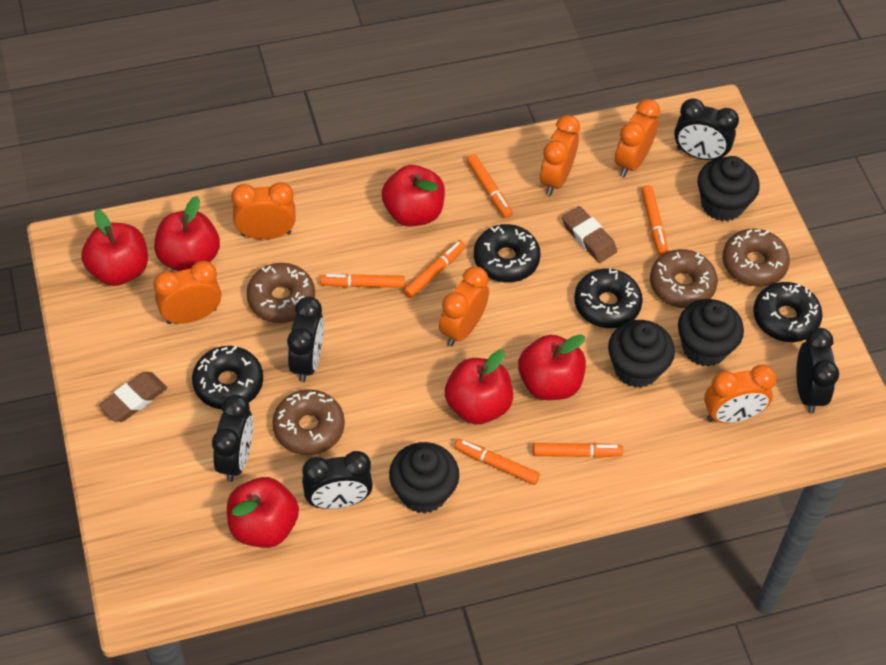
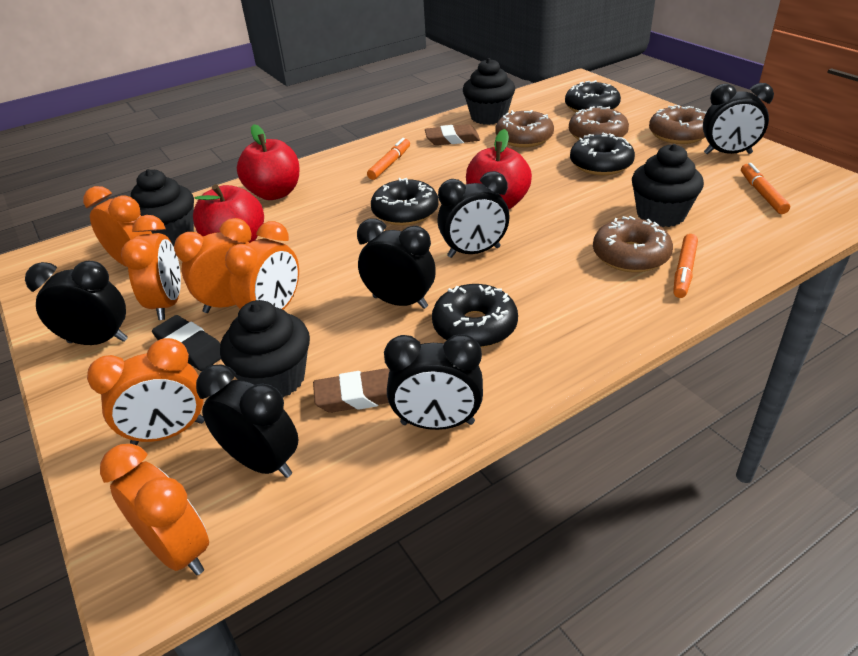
black clock: 5 -> 6
black eraser: 0 -> 1
orange marker: 6 -> 3
red apple: 6 -> 3

